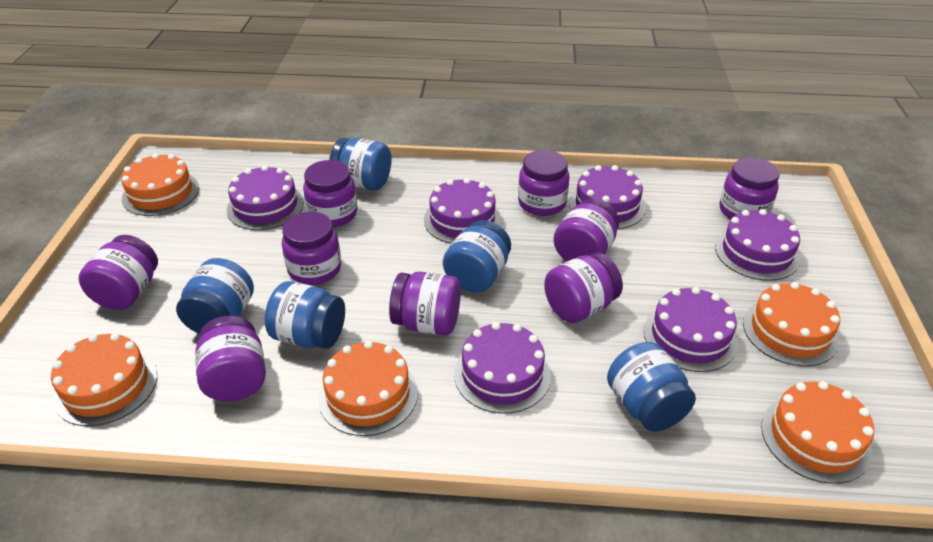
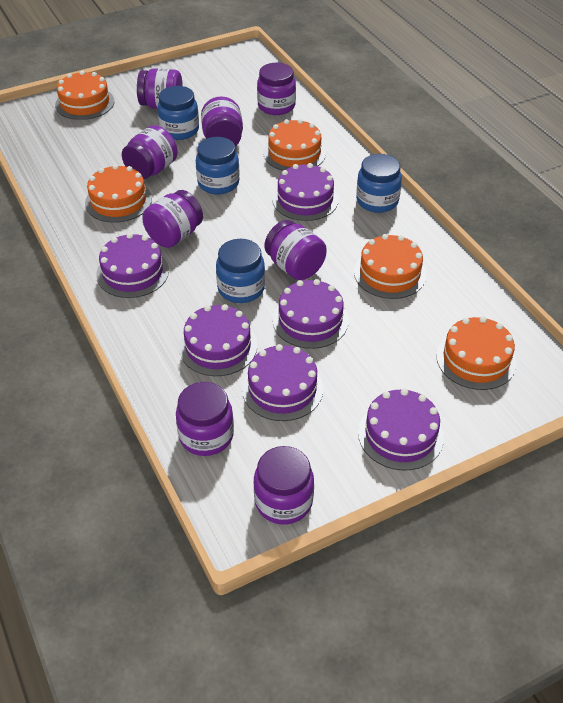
blue jar: 5 -> 4
purple jar: 9 -> 8

